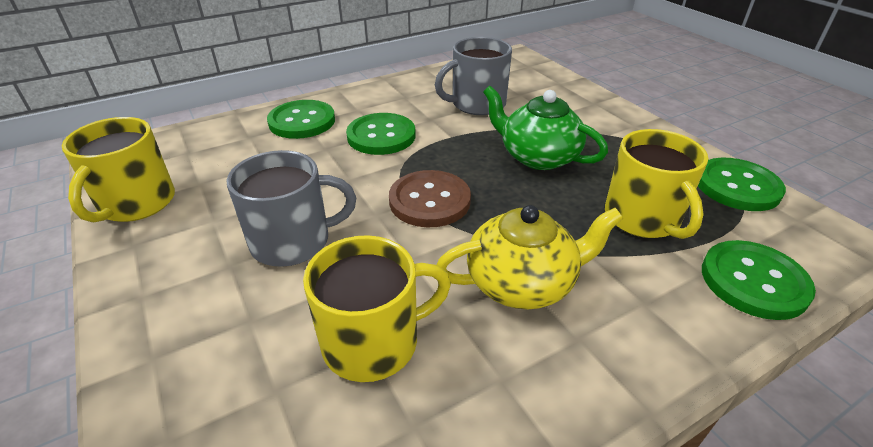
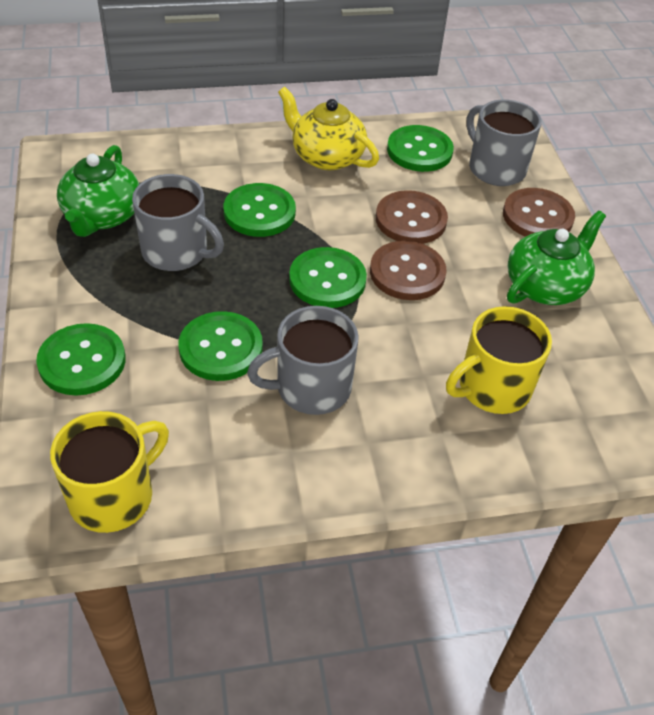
brown button: 1 -> 3
green button: 4 -> 5
green teapot: 1 -> 2
grey mug: 2 -> 3
yellow mug: 3 -> 2

